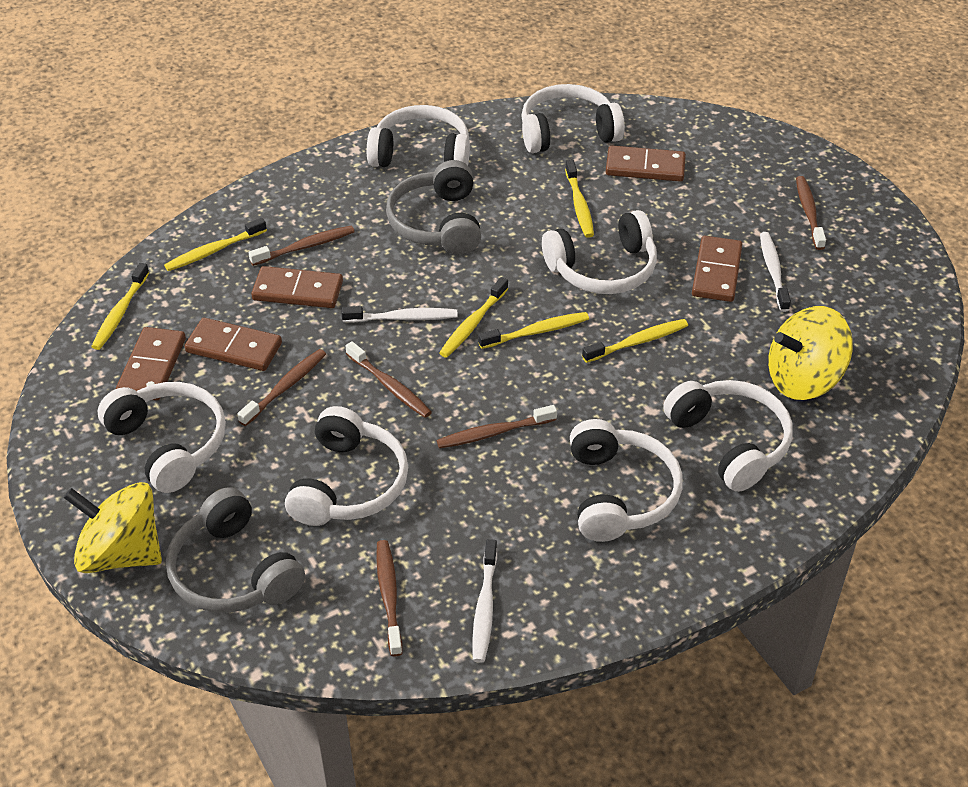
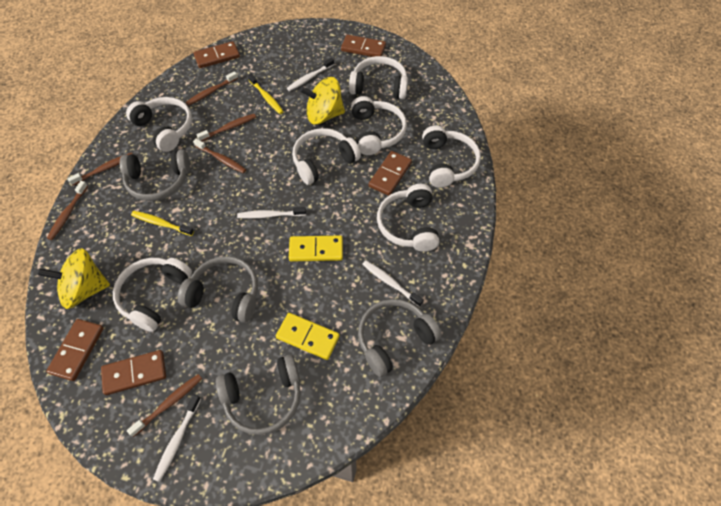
grey headphones: 2 -> 4
white toothbrush: 3 -> 4
yellow domino: 0 -> 2
yellow toothbrush: 6 -> 2

